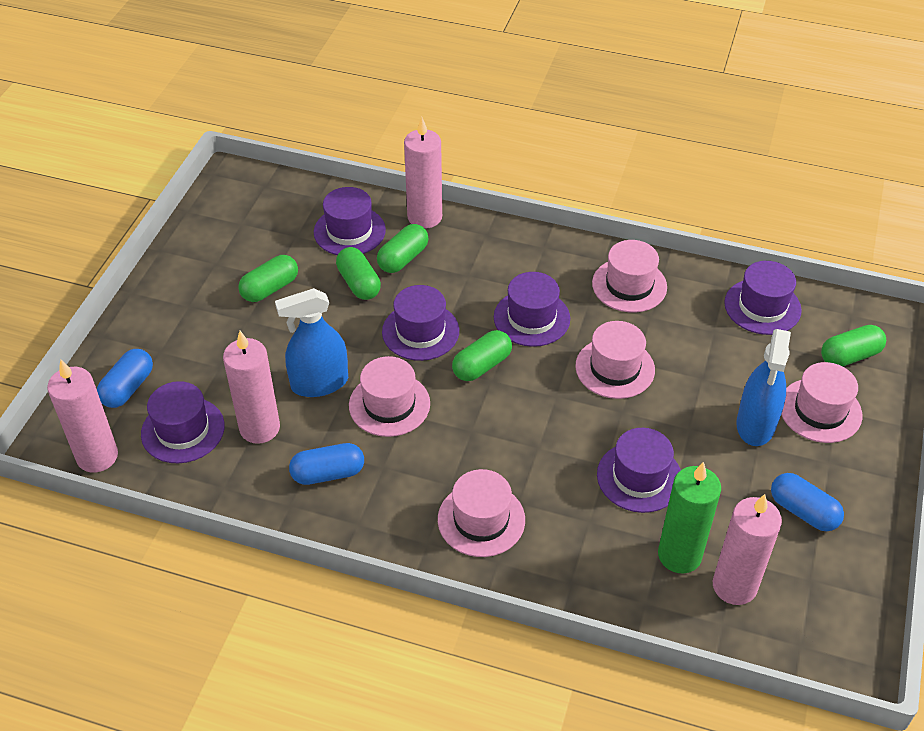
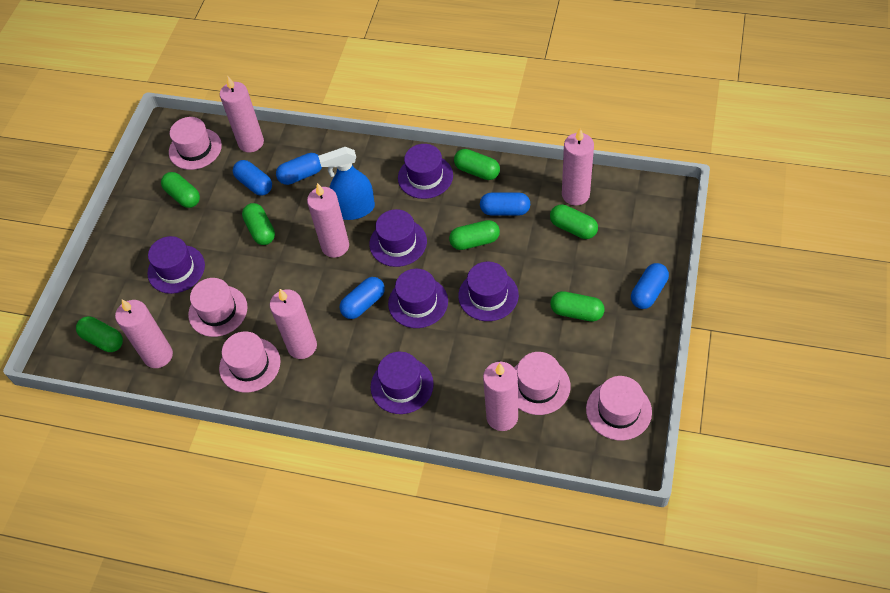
blue capsule: 3 -> 5
blue spray bottle: 2 -> 1
green candle: 1 -> 0
green capsule: 5 -> 7
pink candle: 4 -> 6

